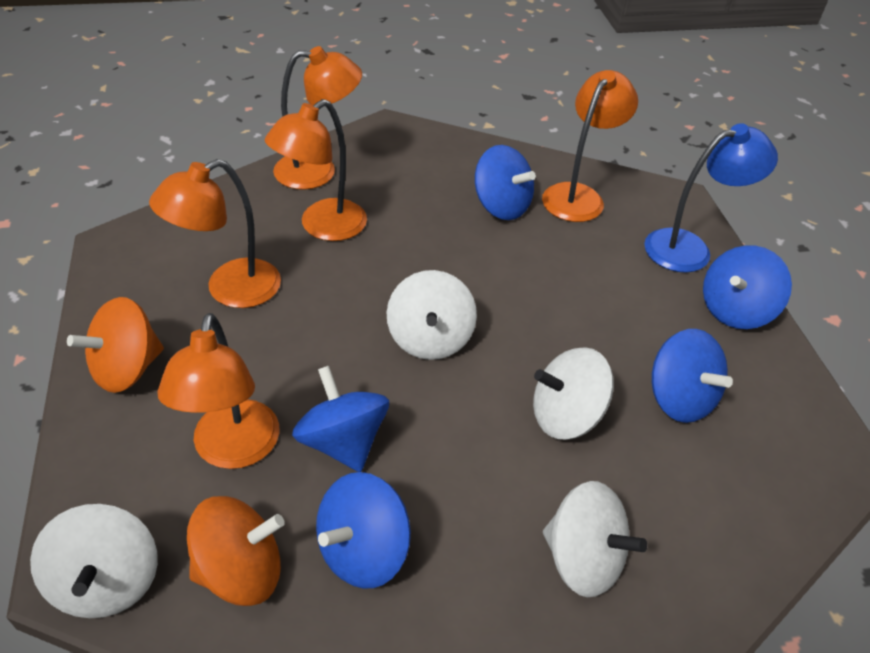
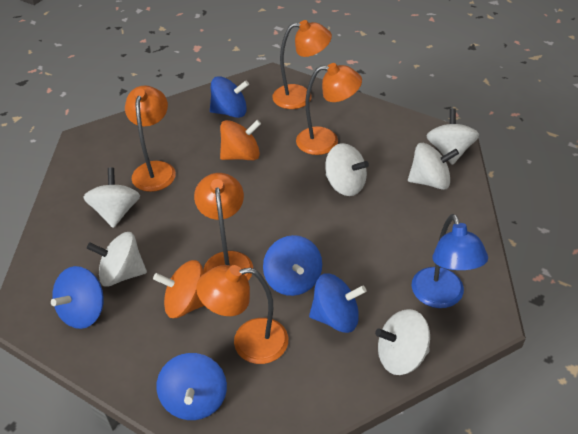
white spinning top: 4 -> 6

